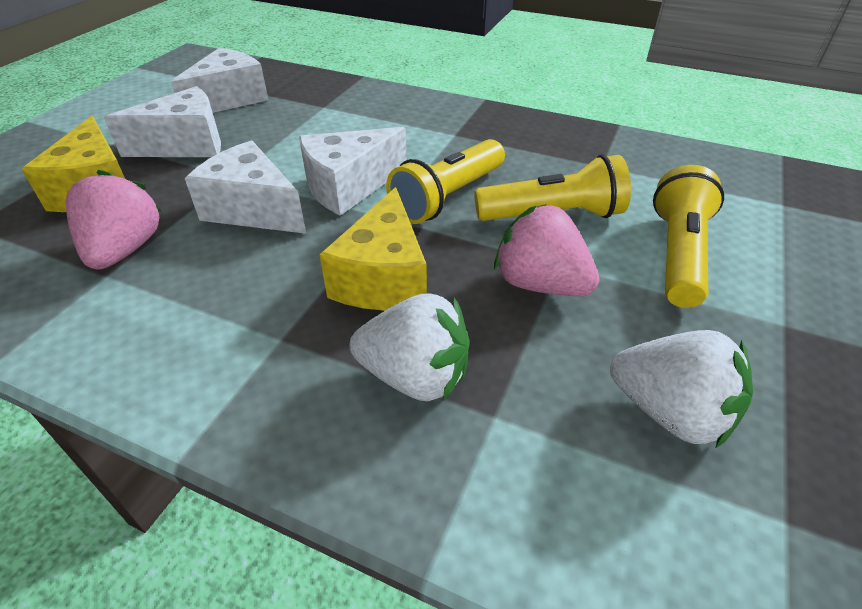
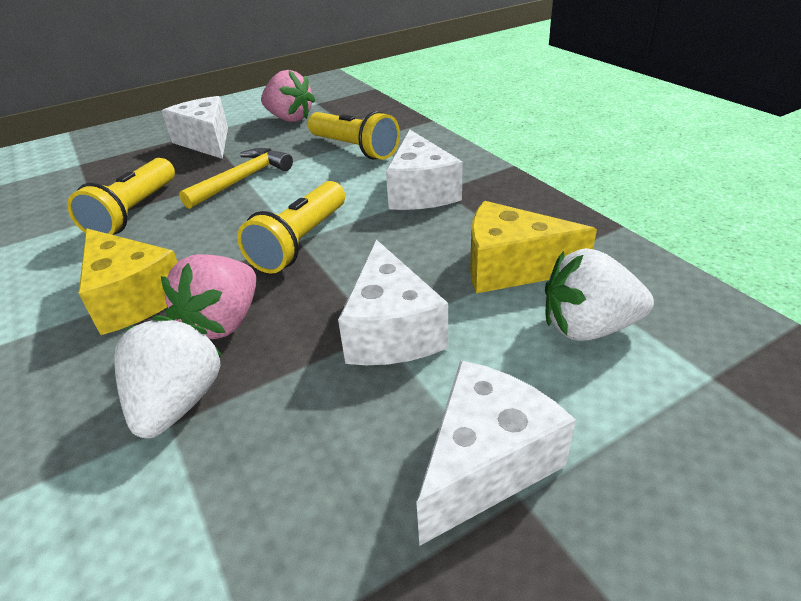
yellow hammer: 0 -> 1

